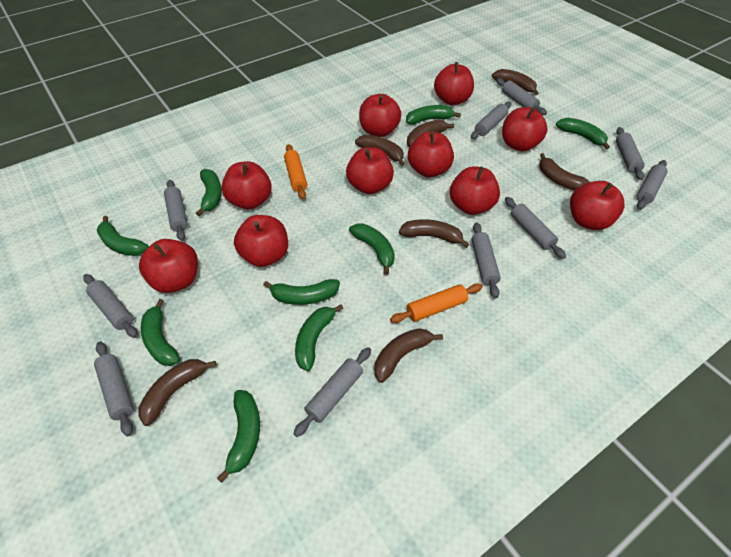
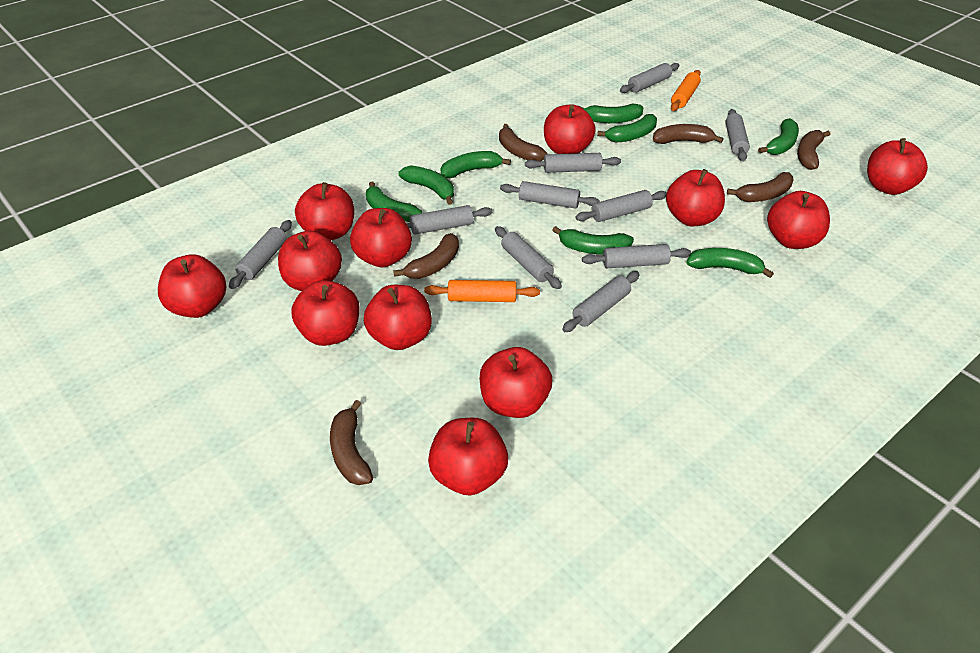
brown banana: 7 -> 6
green banana: 9 -> 8
red apple: 10 -> 12

